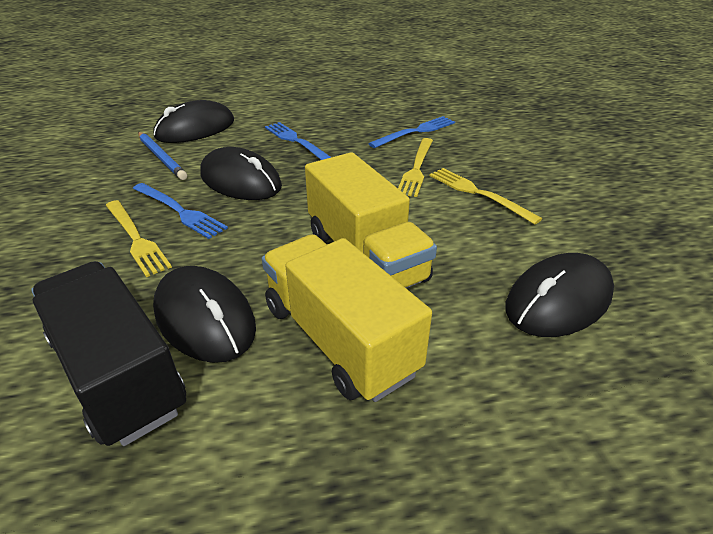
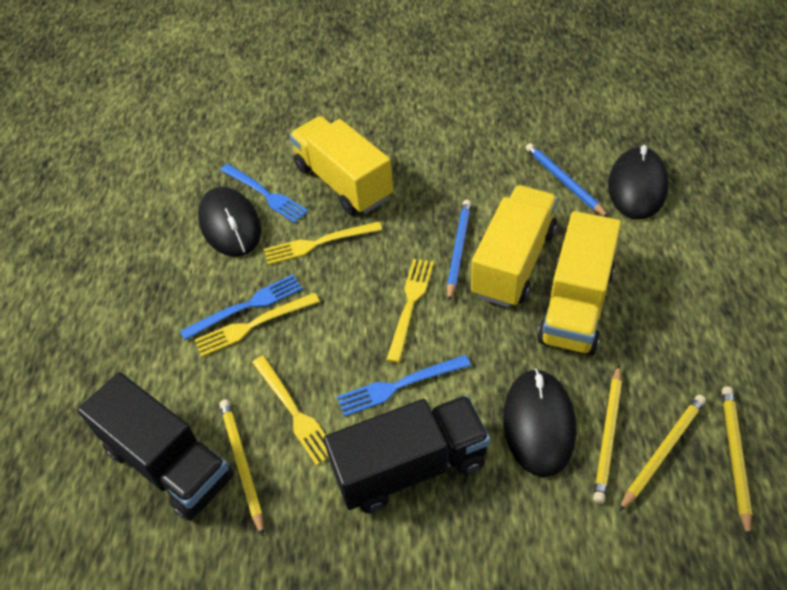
black mouse: 4 -> 3
black truck: 1 -> 2
blue pencil: 1 -> 2
yellow fork: 3 -> 4
yellow pencil: 0 -> 4
yellow truck: 2 -> 3

